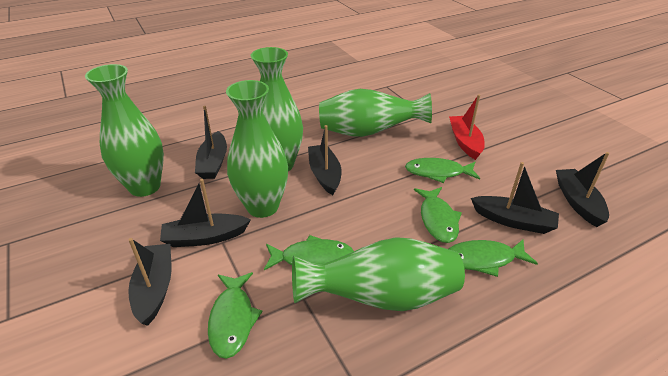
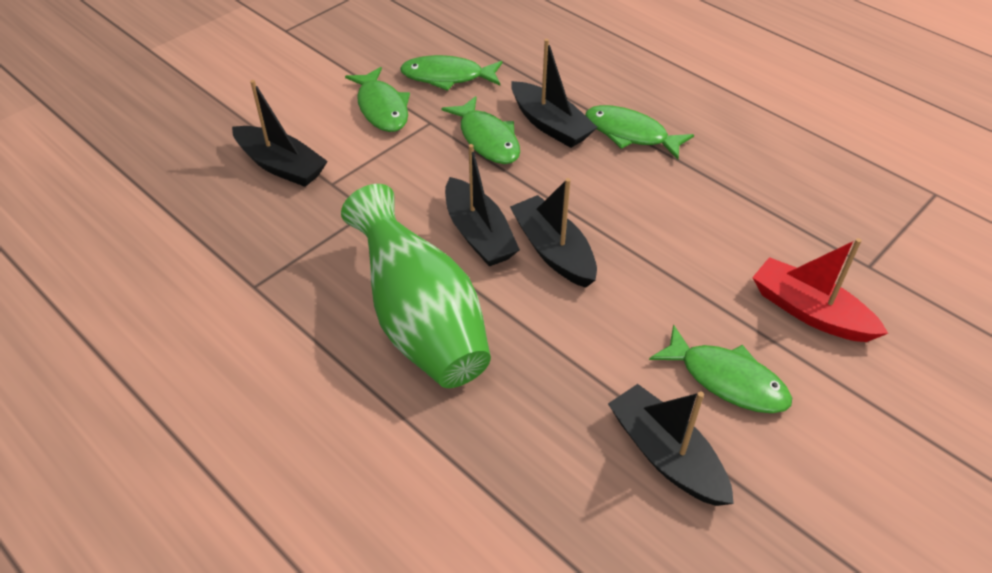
black boat: 6 -> 5
green vase: 5 -> 1

